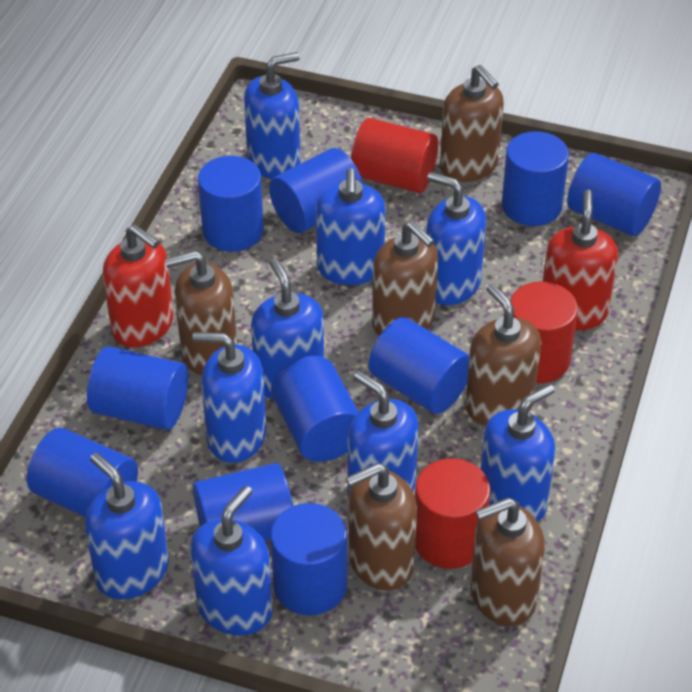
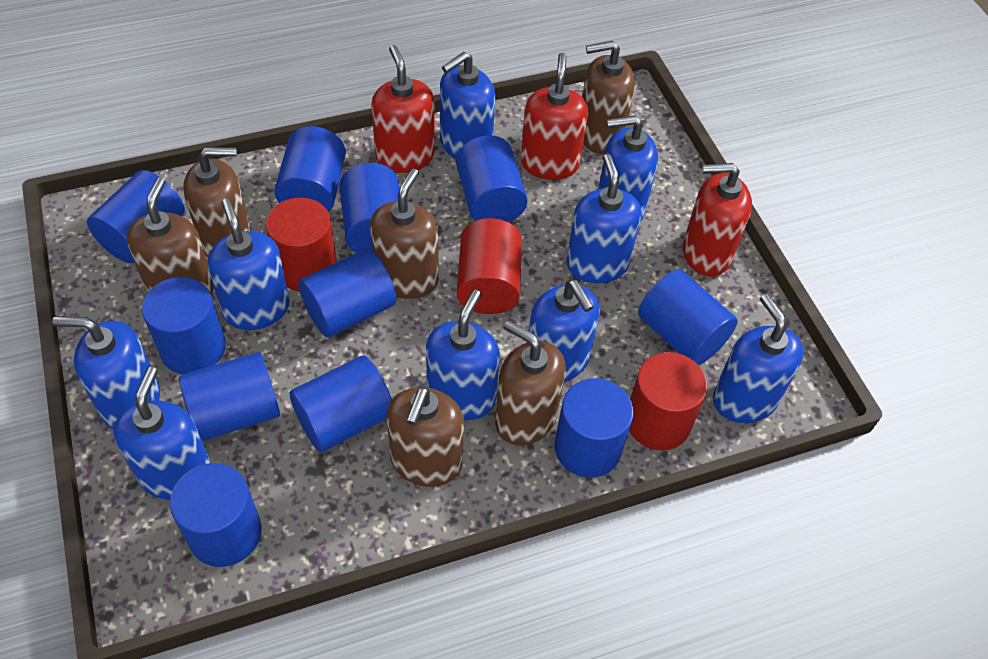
blue cylinder: 10 -> 11
red soap dispenser: 2 -> 3

